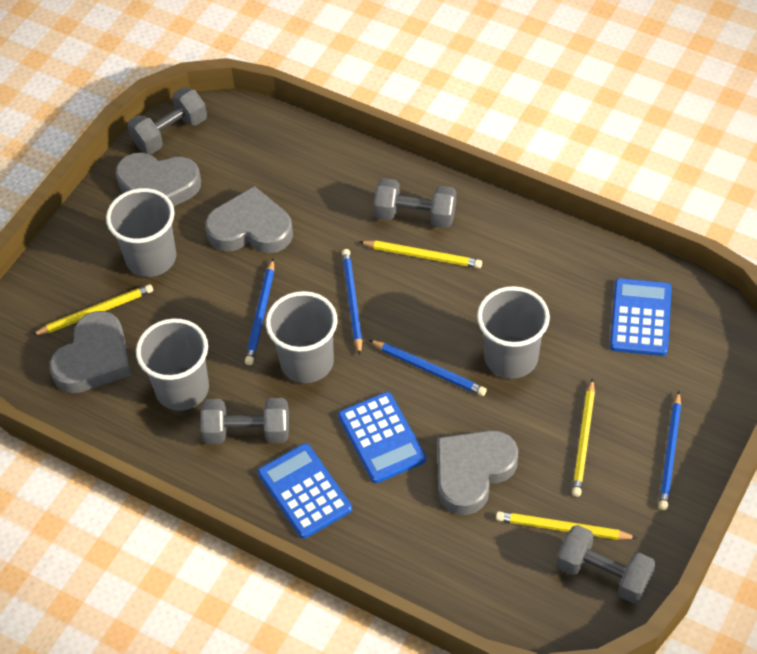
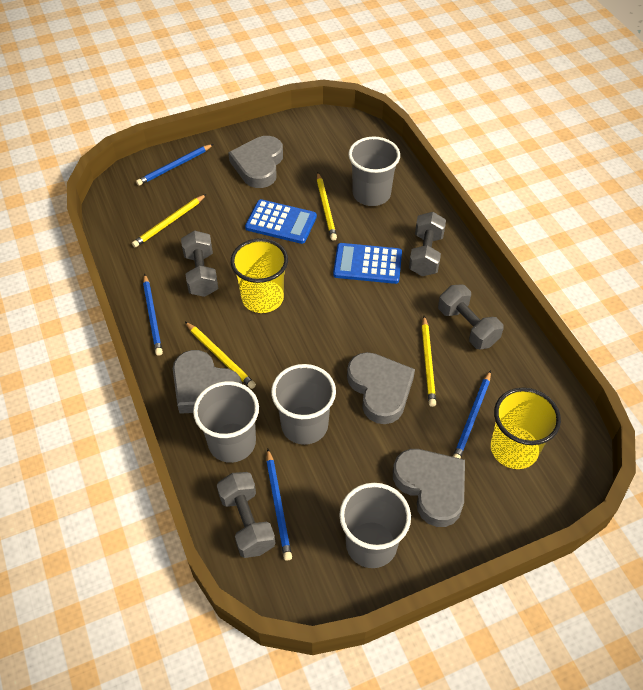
blue calculator: 3 -> 2
yellow cup: 0 -> 2

